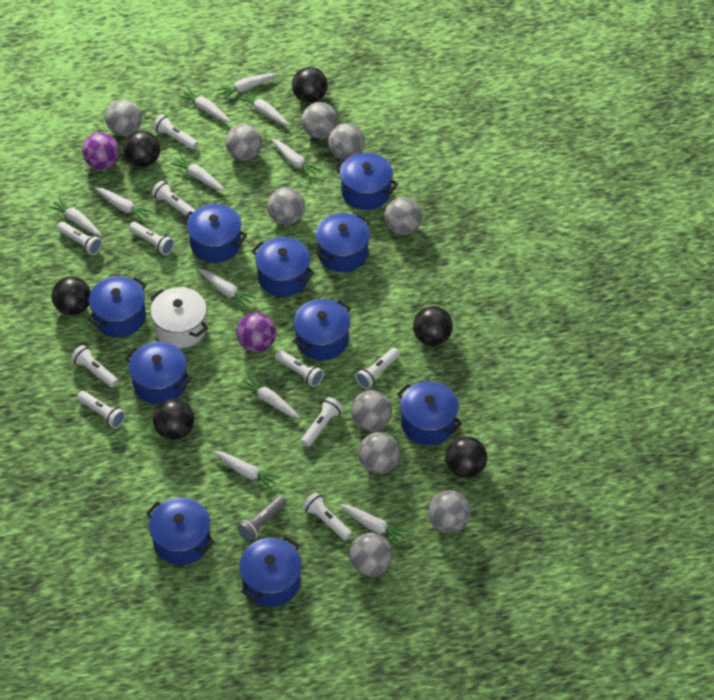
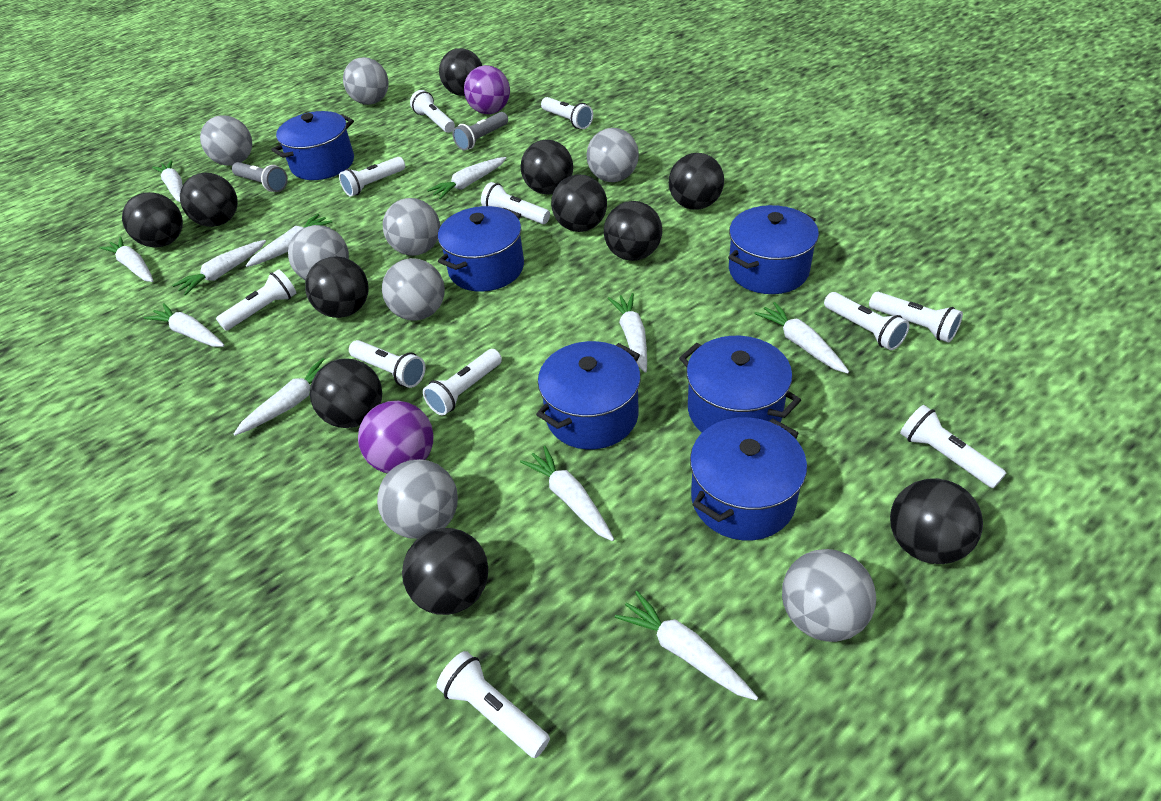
black ball: 6 -> 11
blue pot: 10 -> 6
grey ball: 10 -> 8
grey flashlight: 1 -> 2
white flashlight: 10 -> 11
white pot: 1 -> 0

